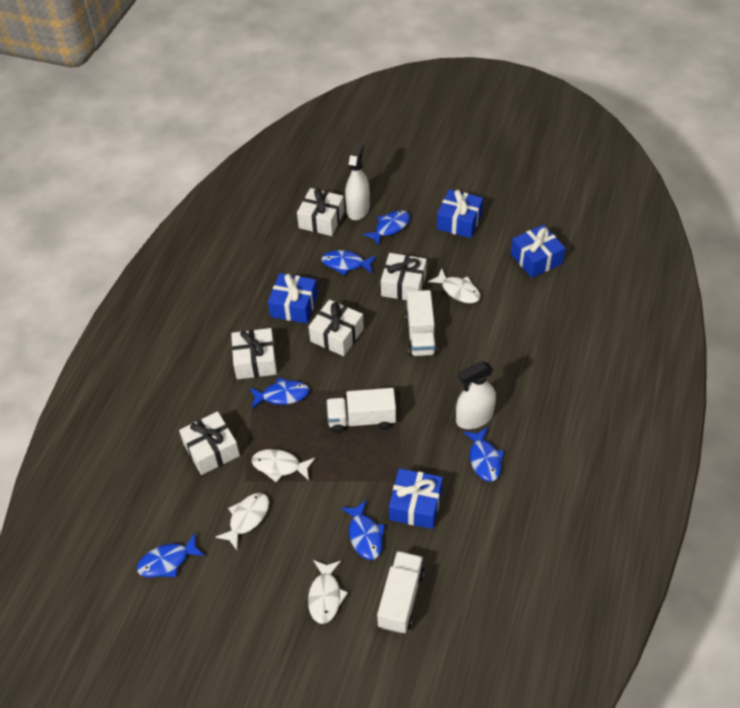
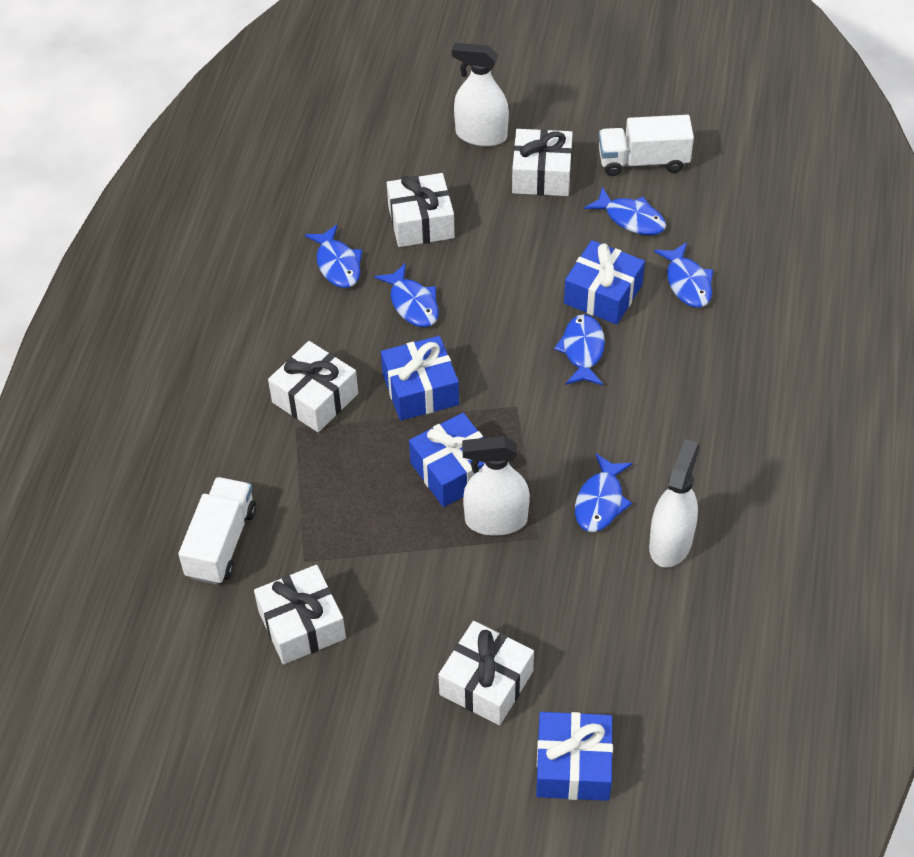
white fish: 4 -> 0
white spray bottle: 2 -> 3
white truck: 3 -> 2

